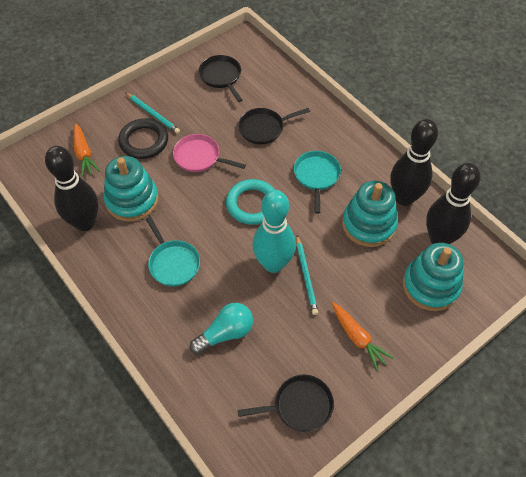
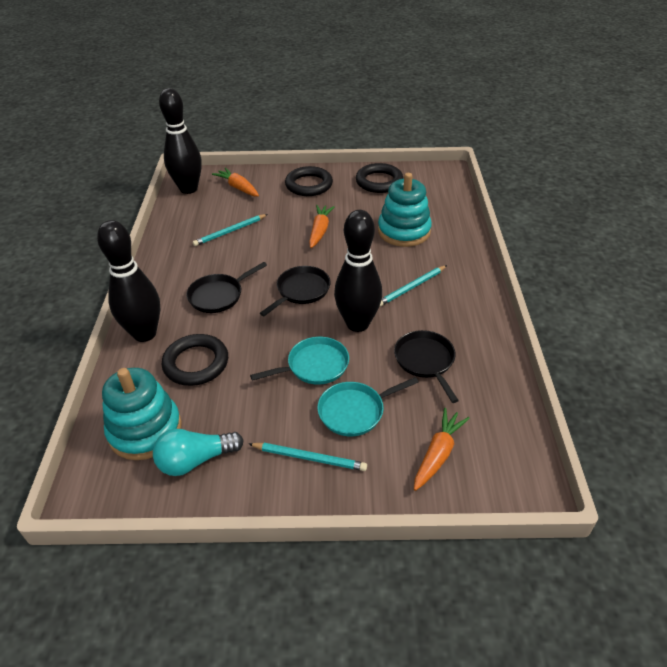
black ring: 1 -> 3
orange carrot: 2 -> 3
pink pan: 1 -> 0
turquoise bowling pin: 1 -> 0
turquoise pencil: 2 -> 3
turquoise ring: 1 -> 0
turquoise stacking toy: 3 -> 2

